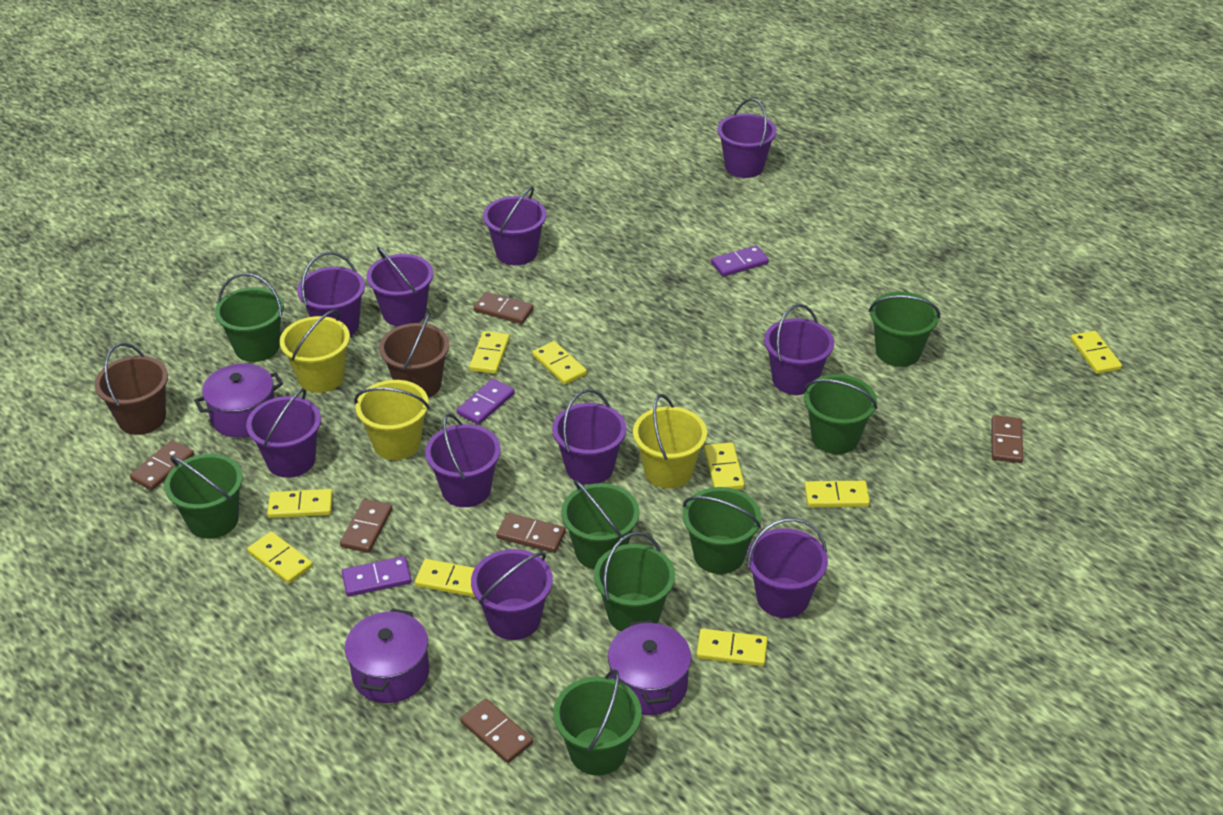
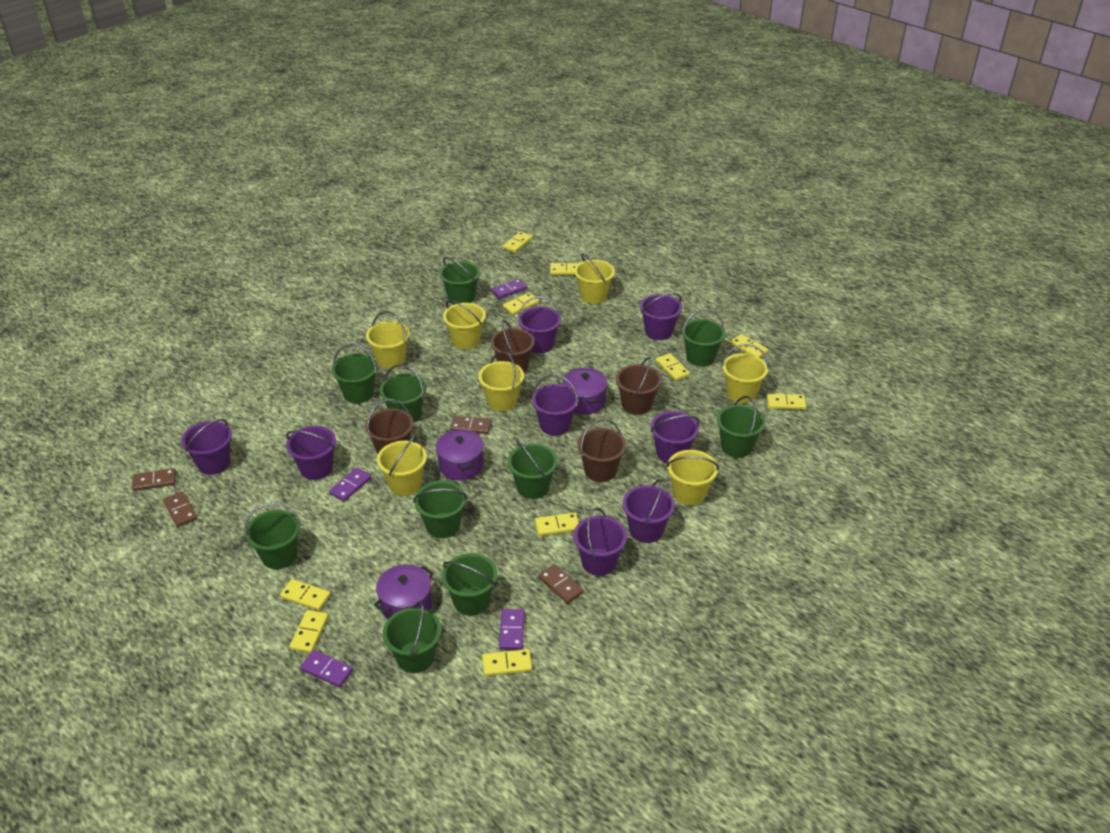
brown bucket: 2 -> 4
brown domino: 6 -> 4
green bucket: 8 -> 10
purple bucket: 10 -> 8
purple domino: 3 -> 4
yellow bucket: 3 -> 7
yellow domino: 9 -> 10

